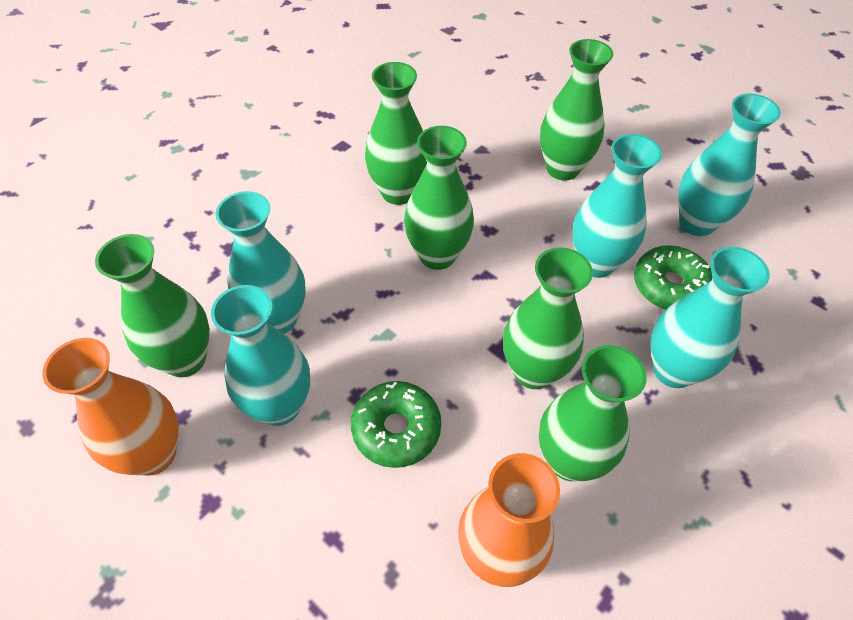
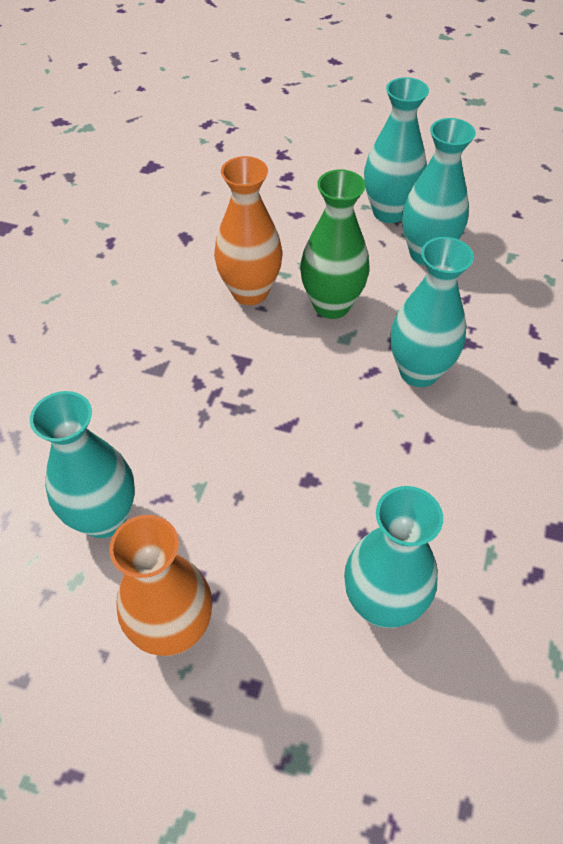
green donut: 2 -> 0
green vase: 6 -> 1

